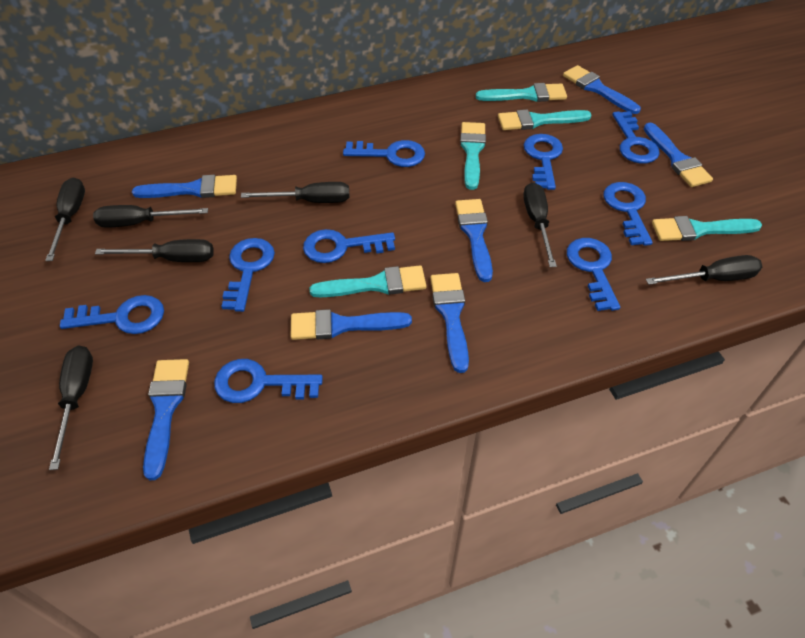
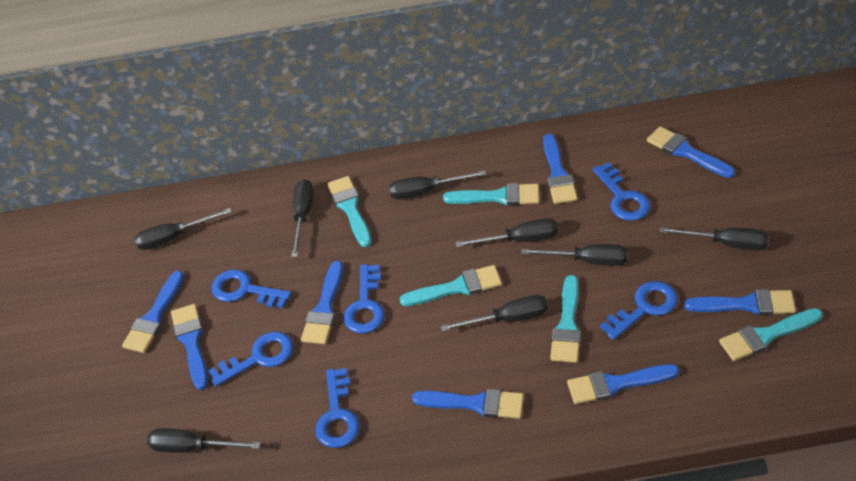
black screwdriver: 7 -> 8
blue brush: 7 -> 8
blue key: 9 -> 6

